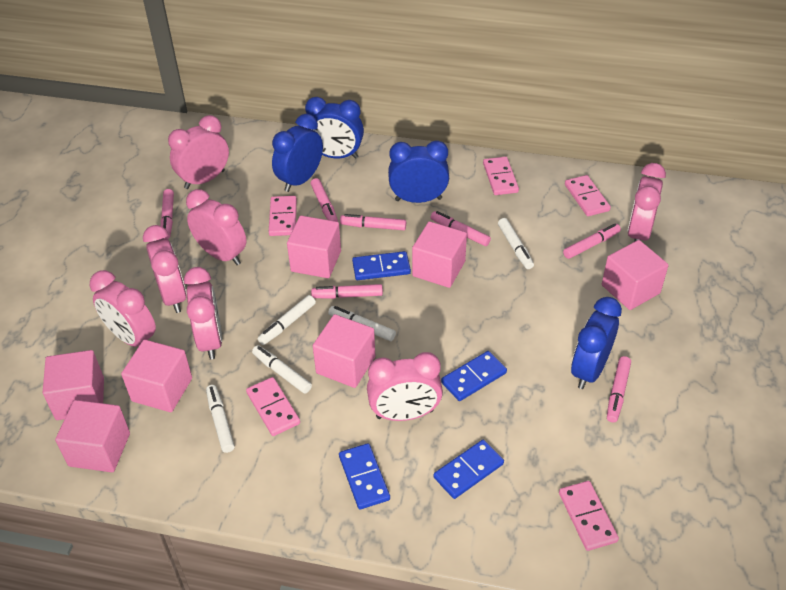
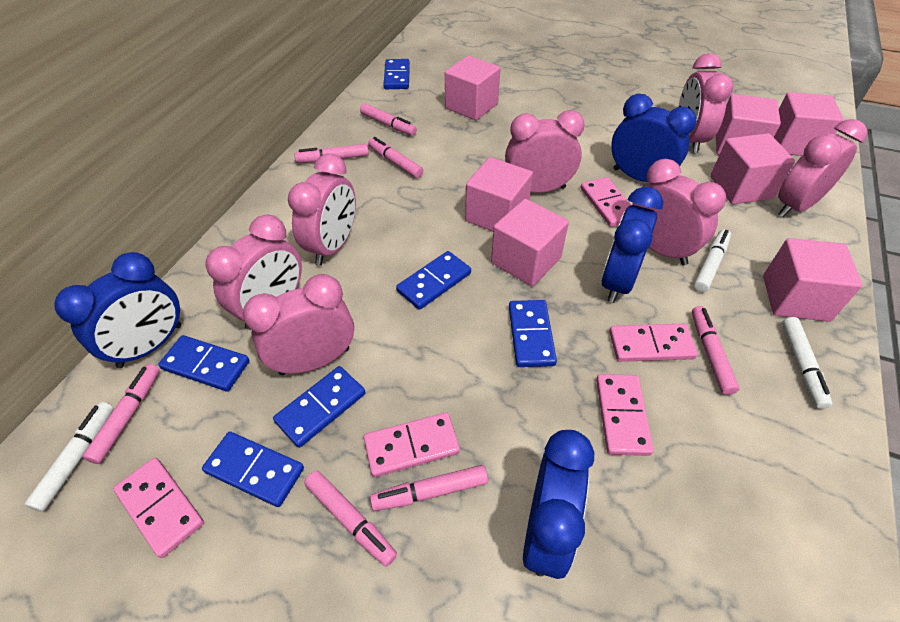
blue domino: 4 -> 6
white marker: 5 -> 3

